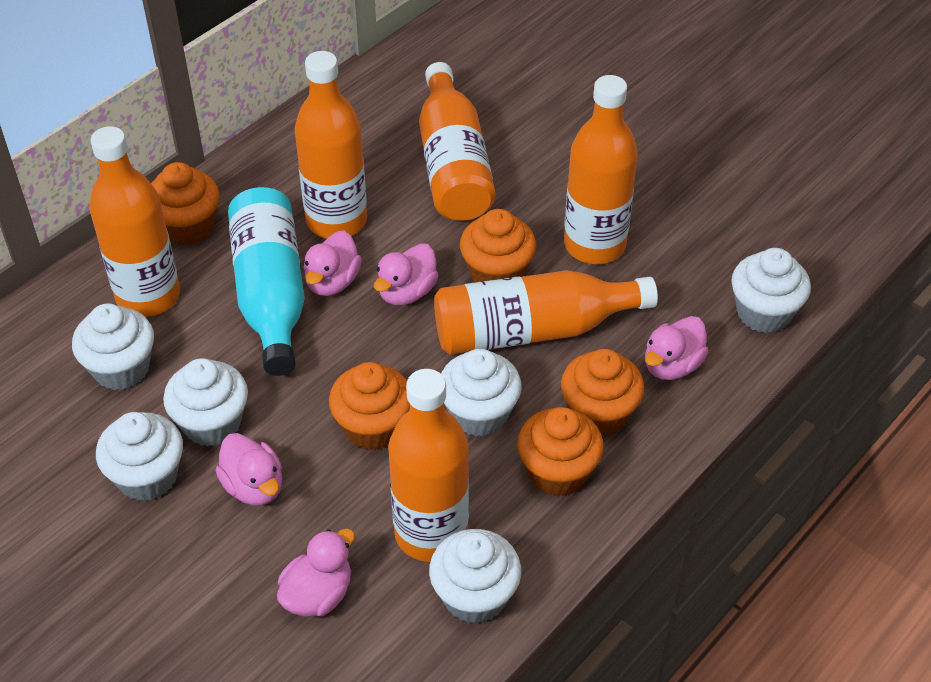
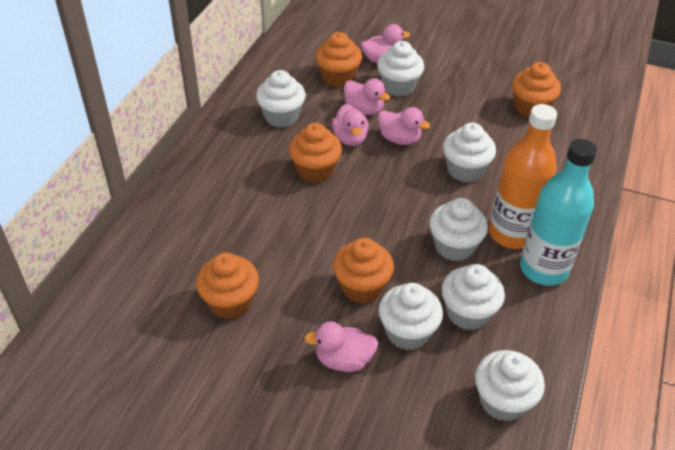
orange bottle: 6 -> 1
white cupcake: 6 -> 7

